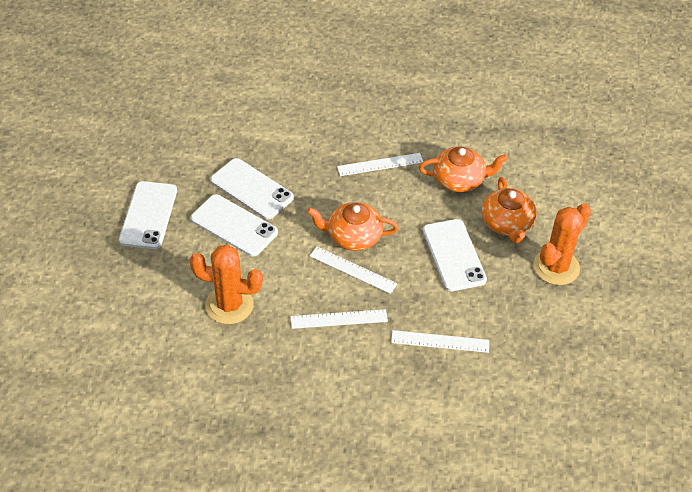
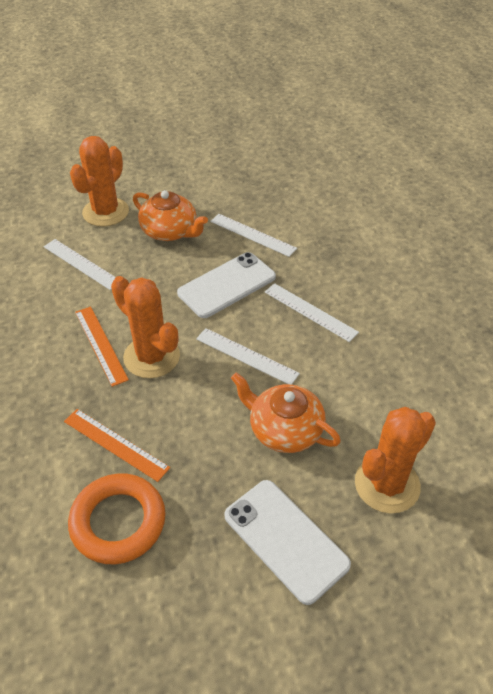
orange cactus: 2 -> 3
orange ring: 0 -> 1
orange ruler: 0 -> 2
orange teapot: 3 -> 2
white phone: 4 -> 2

